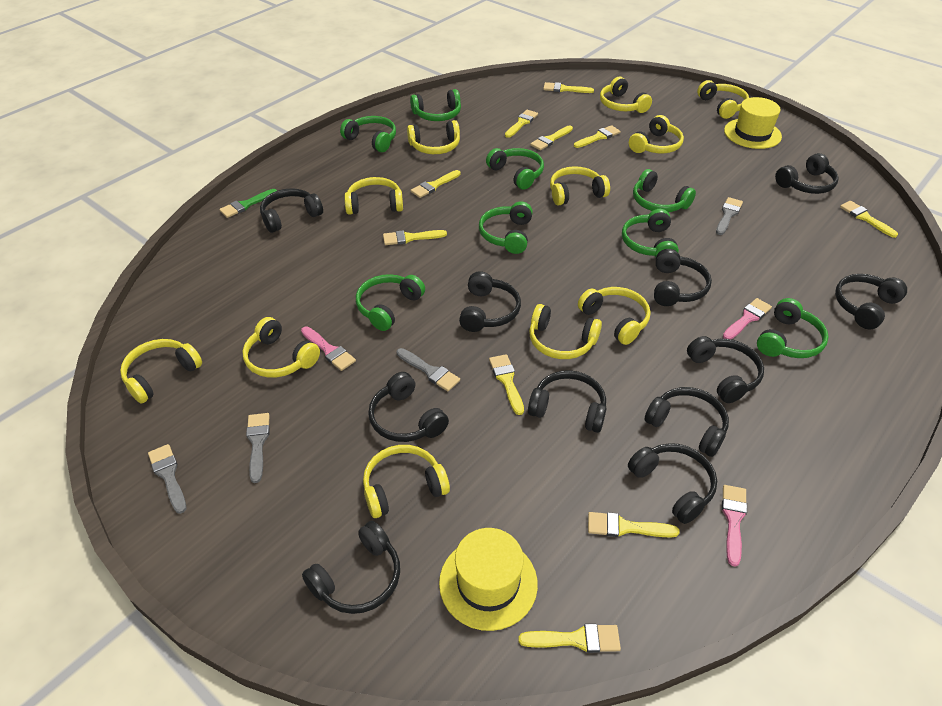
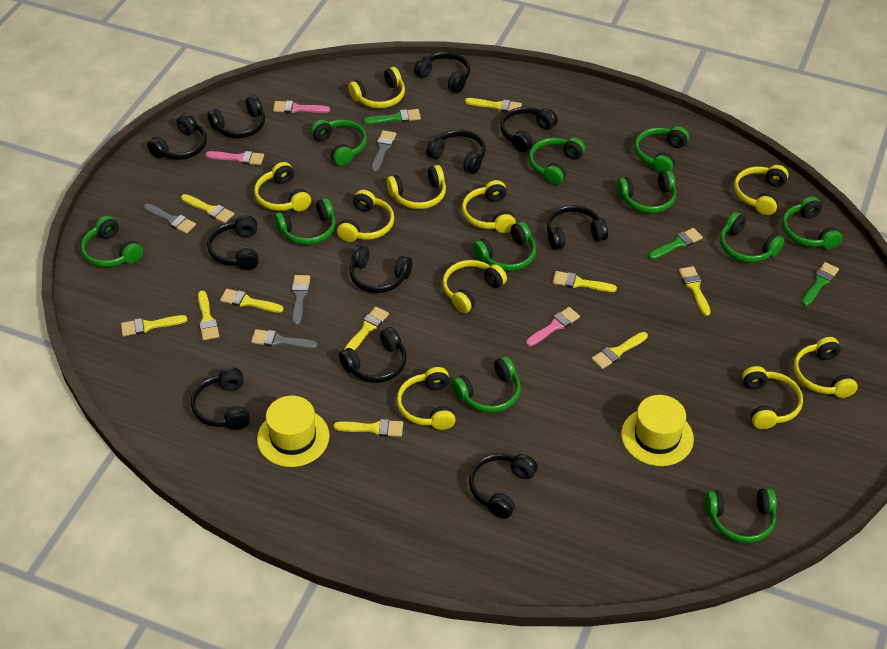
green brush: 1 -> 3
green headphones: 8 -> 11
yellow headphones: 11 -> 10

